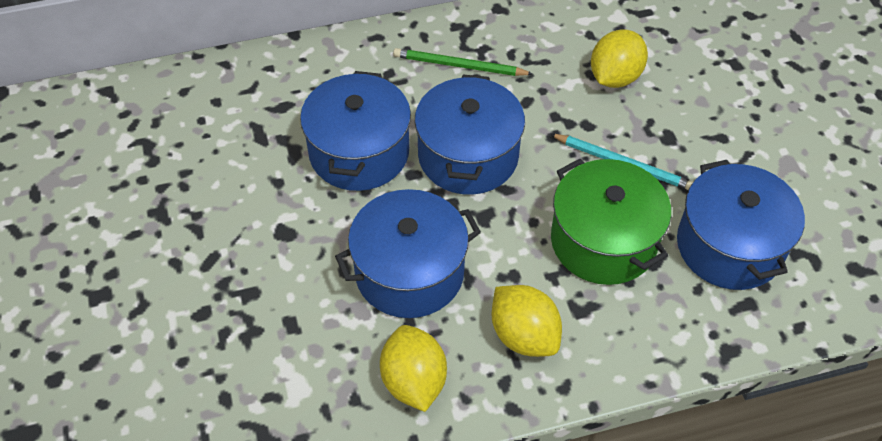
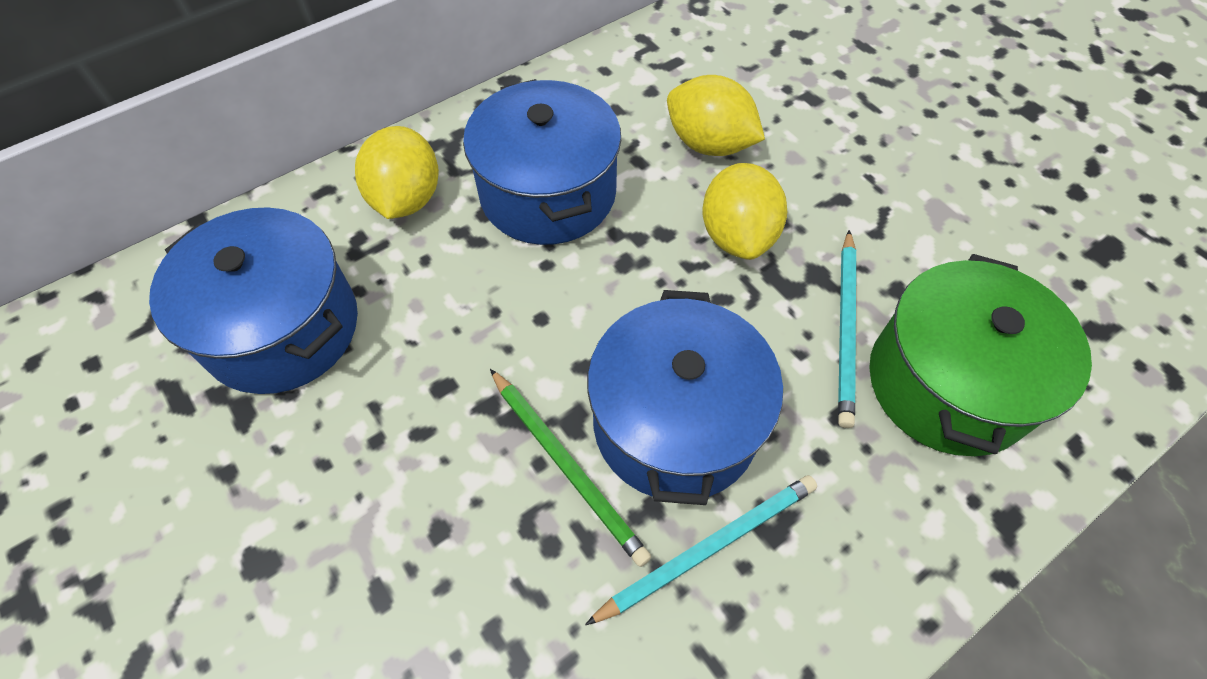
blue pot: 4 -> 3
turquoise pencil: 1 -> 2

